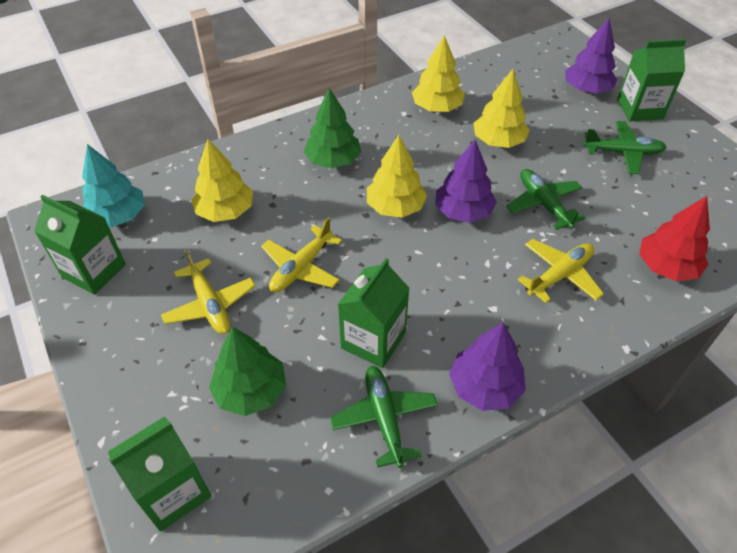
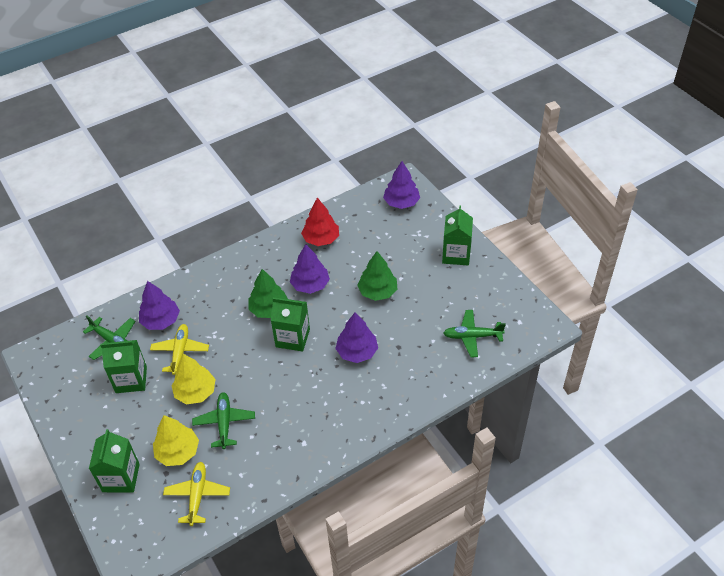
purple tree: 3 -> 4
turquoise tree: 1 -> 0
yellow plane: 3 -> 2
yellow tree: 4 -> 2

